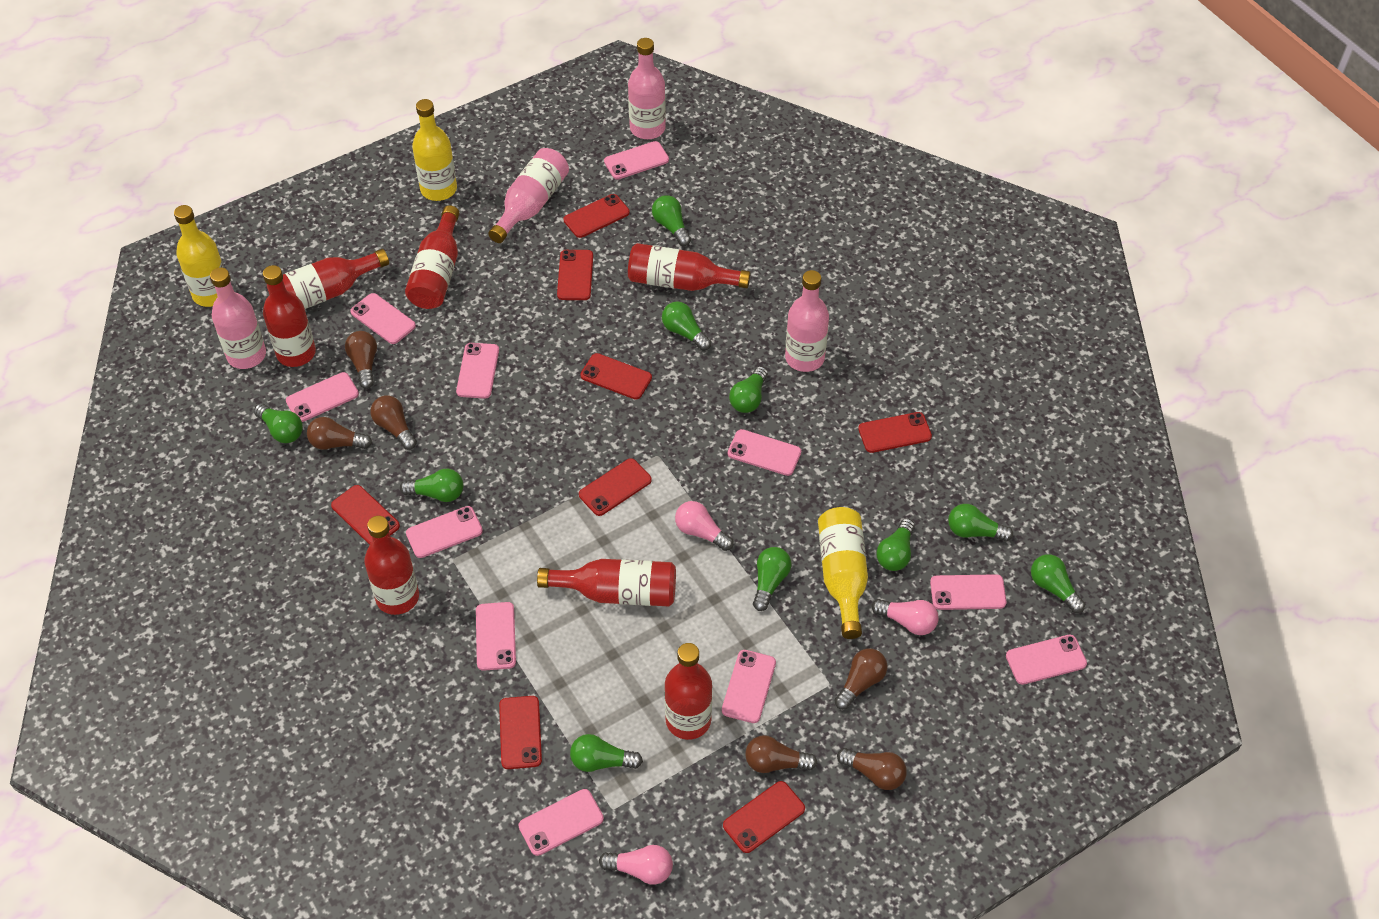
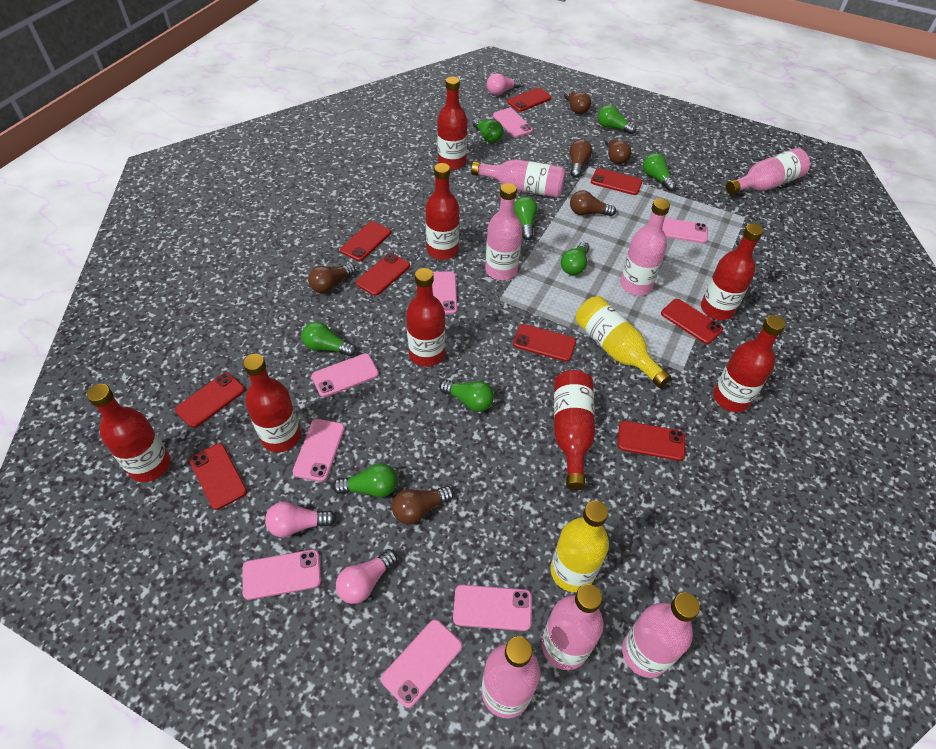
green light bulb: 10 -> 8
pink bottle: 4 -> 7
pink phone: 11 -> 8
red bottle: 7 -> 8
red phone: 8 -> 9
yellow bottle: 3 -> 2

